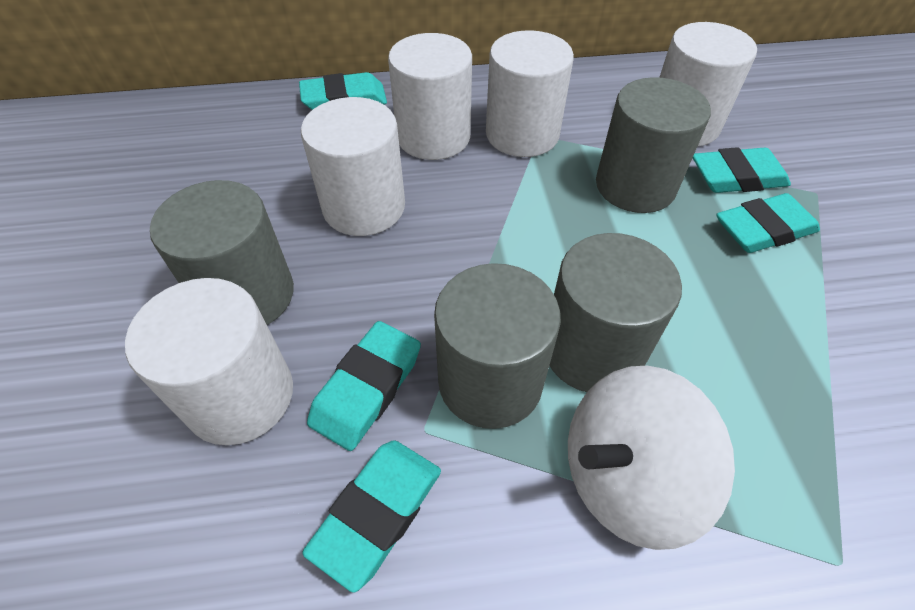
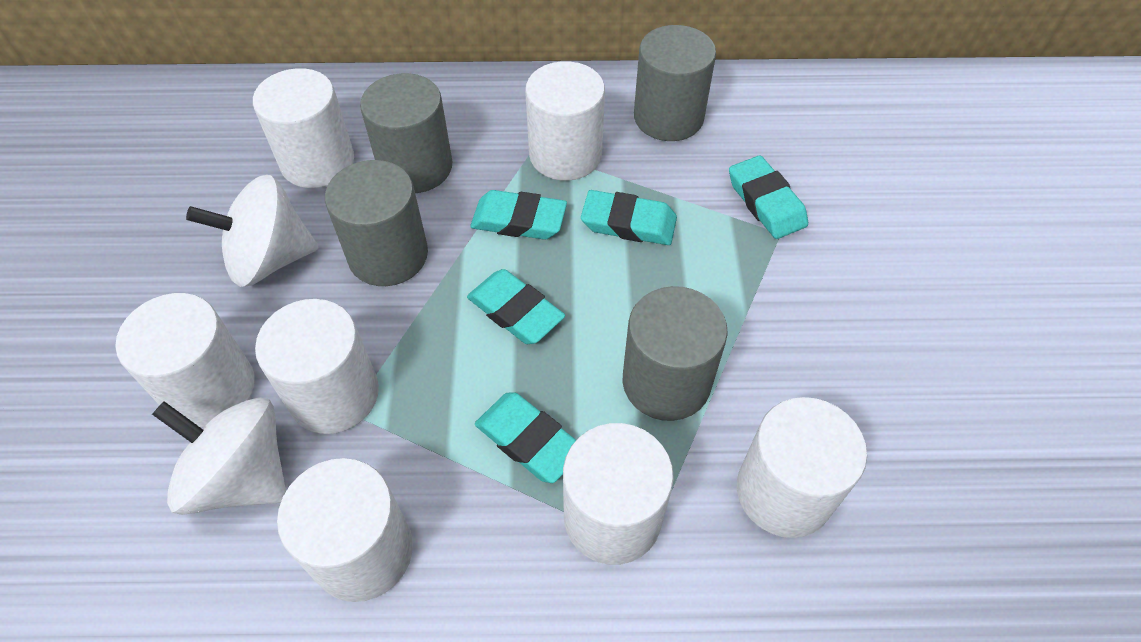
white cylinder: 5 -> 7
white spinning top: 1 -> 2

